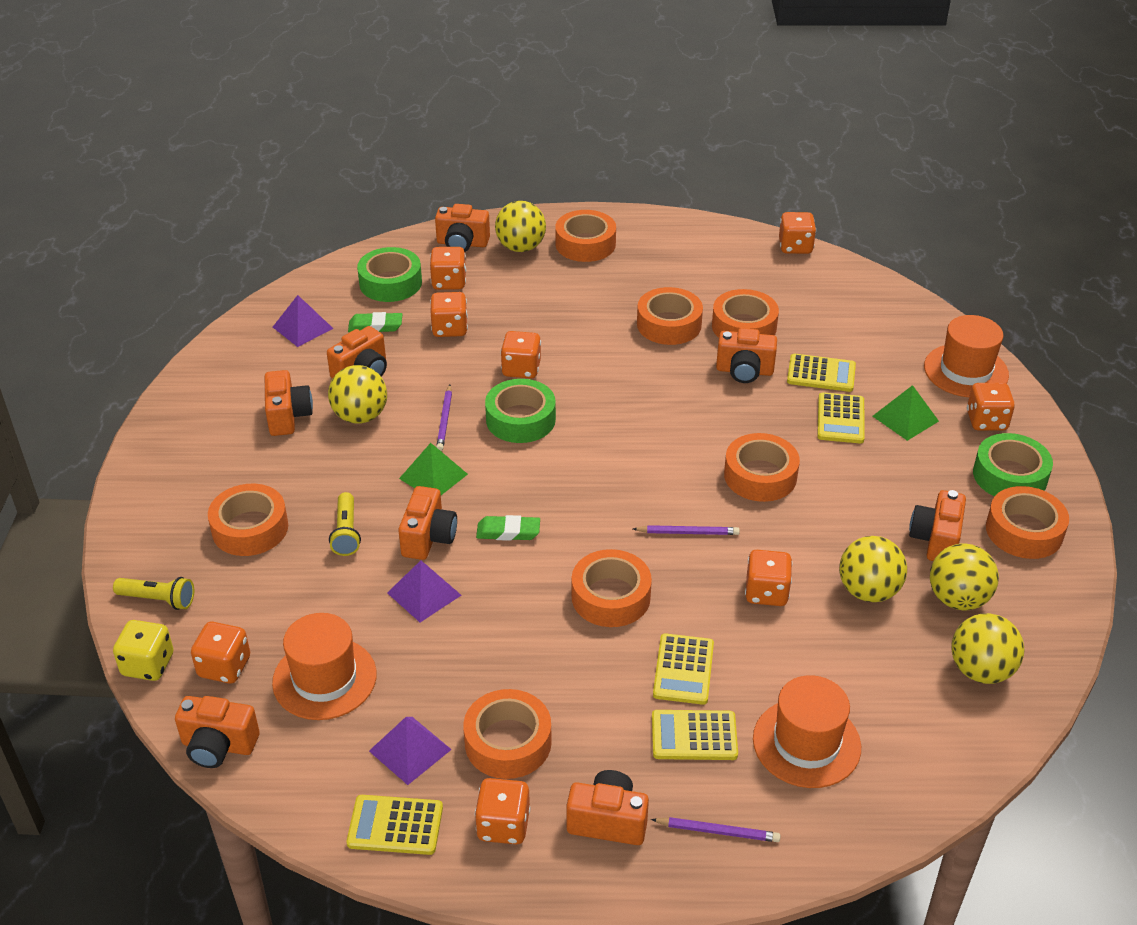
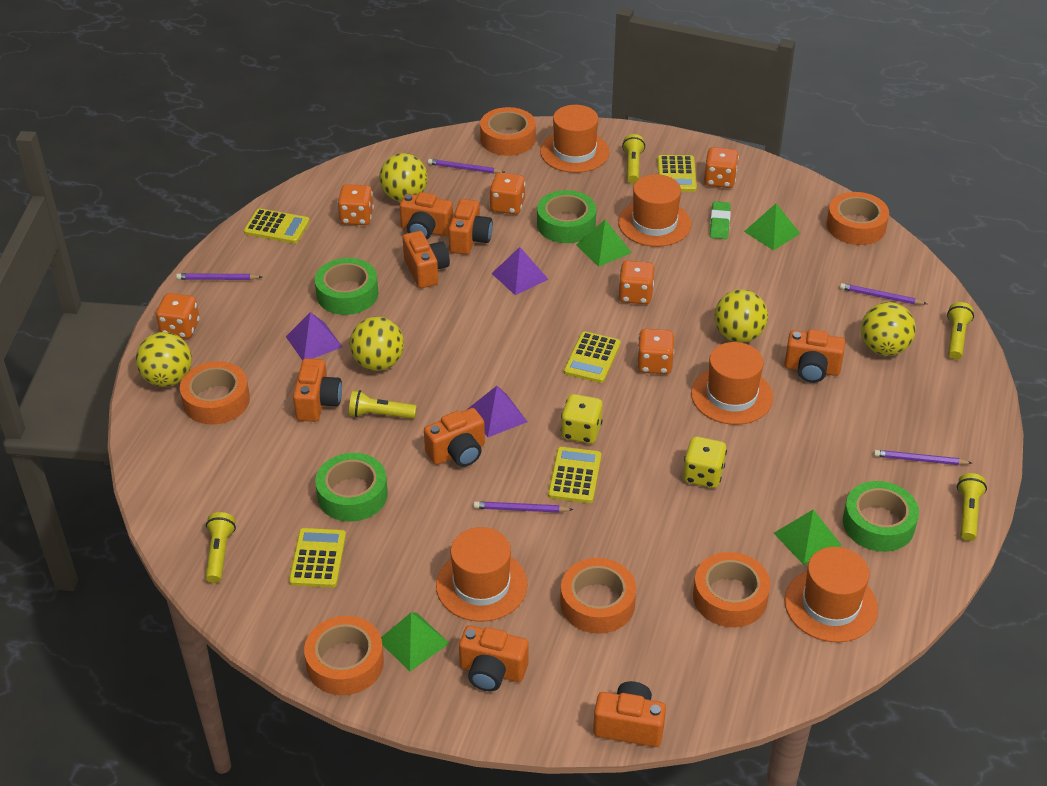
green eraser: 2 -> 1
green pyramid: 2 -> 4
green tape: 3 -> 4
orange dice: 8 -> 6
orange hat: 3 -> 5
orange tape: 8 -> 6
purple pencil: 3 -> 5
yellow dice: 1 -> 2
yellow flashlight: 2 -> 5

